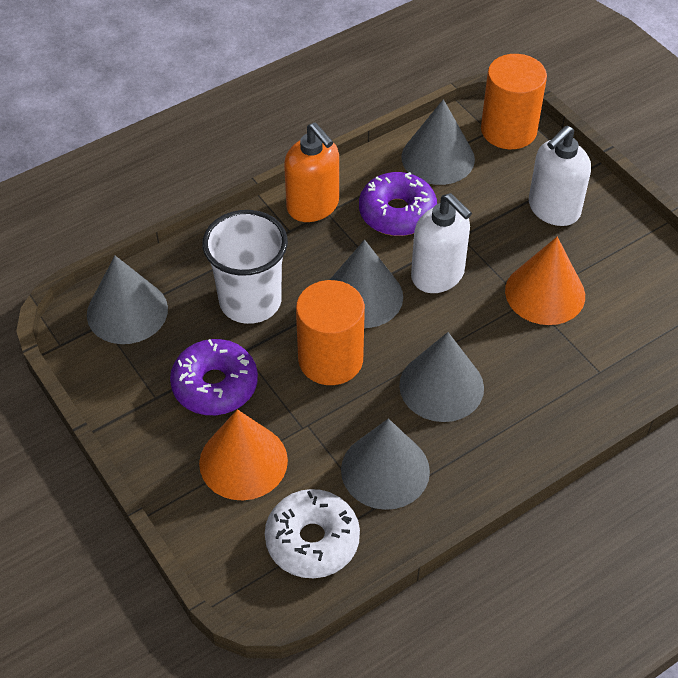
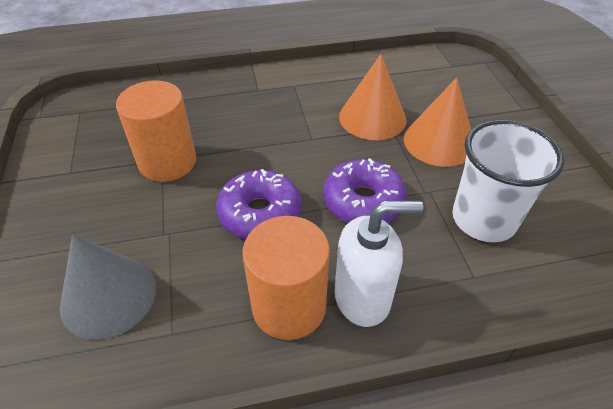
grey cone: 5 -> 1
orange soap dispenser: 1 -> 0
white donut: 1 -> 0
white soap dispenser: 2 -> 1

